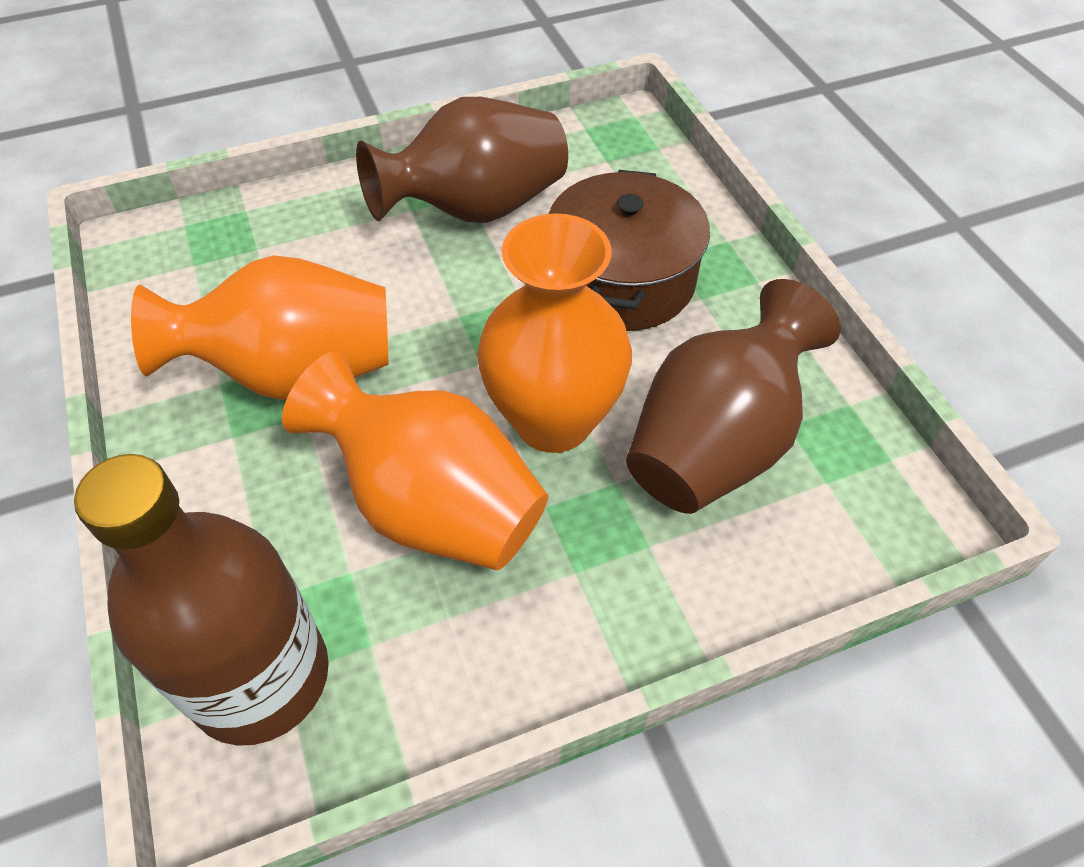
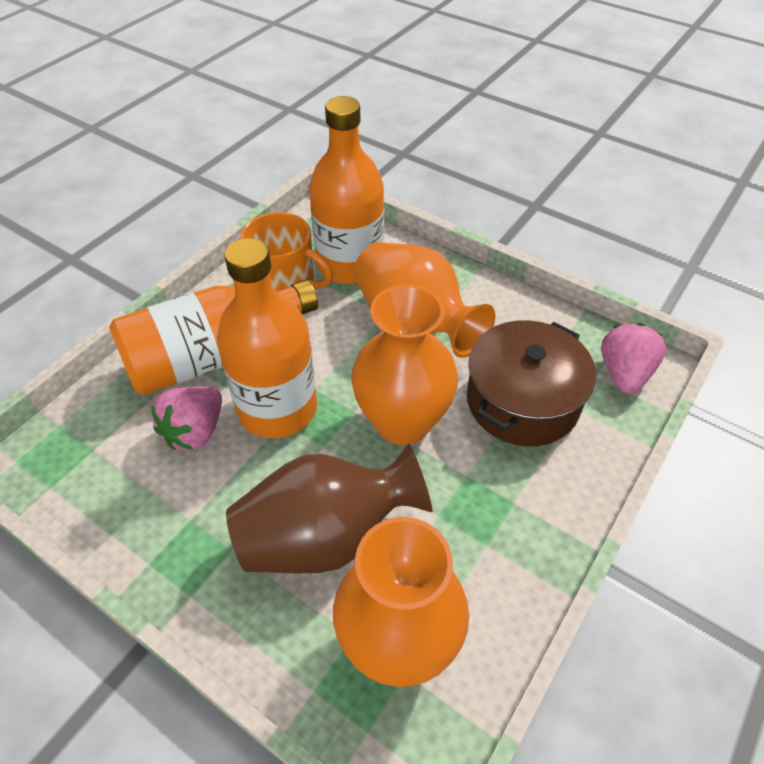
brown bottle: 1 -> 0
brown vase: 2 -> 1
orange bottle: 0 -> 3
orange mug: 0 -> 1
pink strawberry: 0 -> 2

